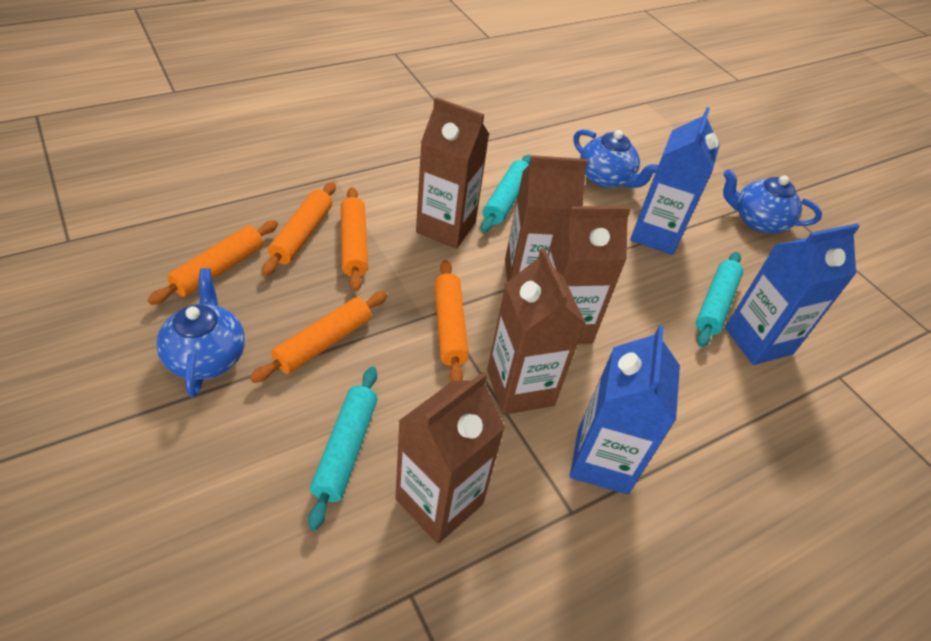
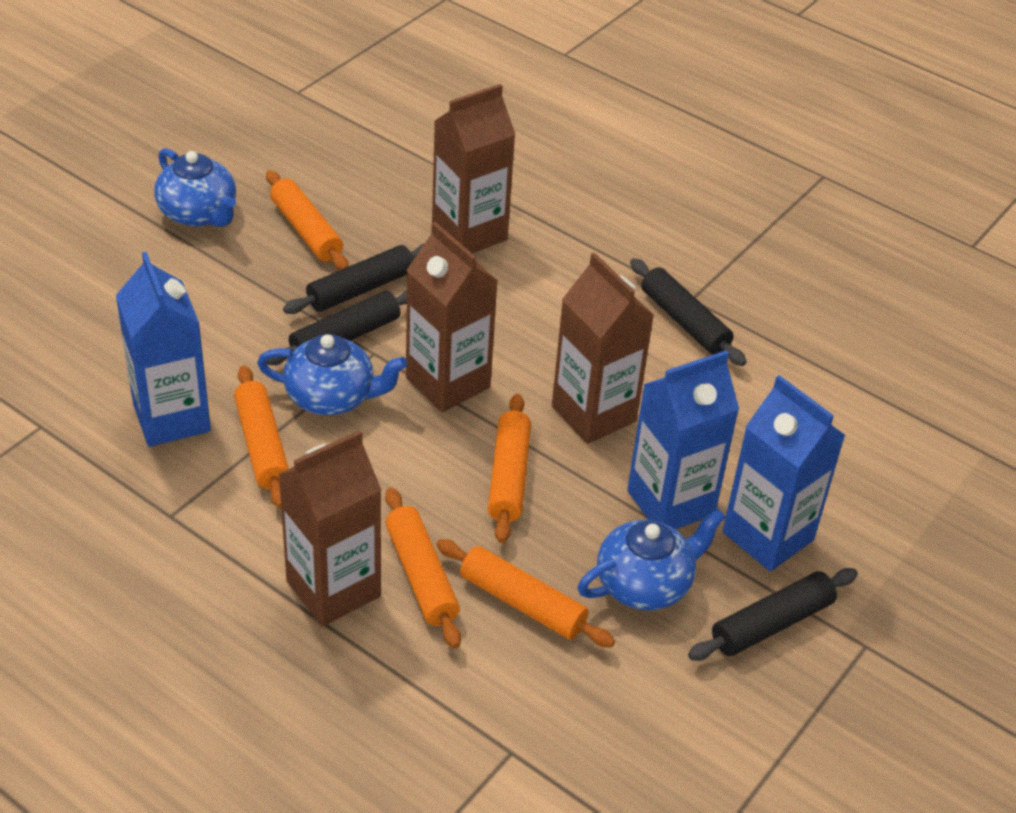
black rolling pin: 0 -> 4
brown carton: 5 -> 4
turquoise rolling pin: 3 -> 0

